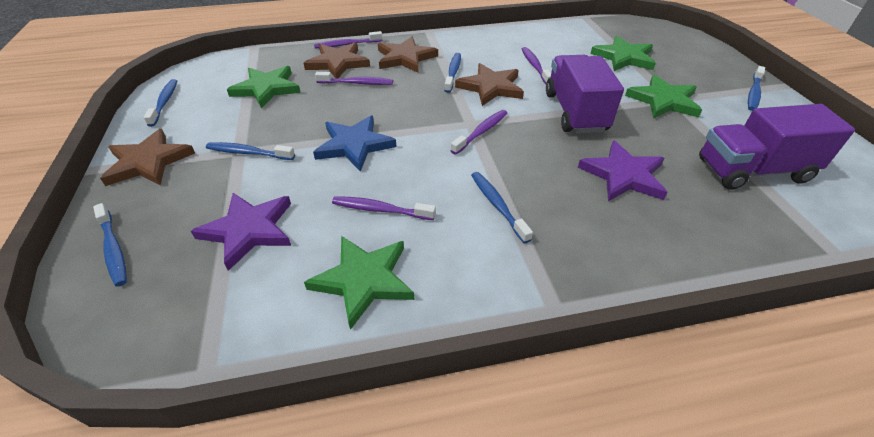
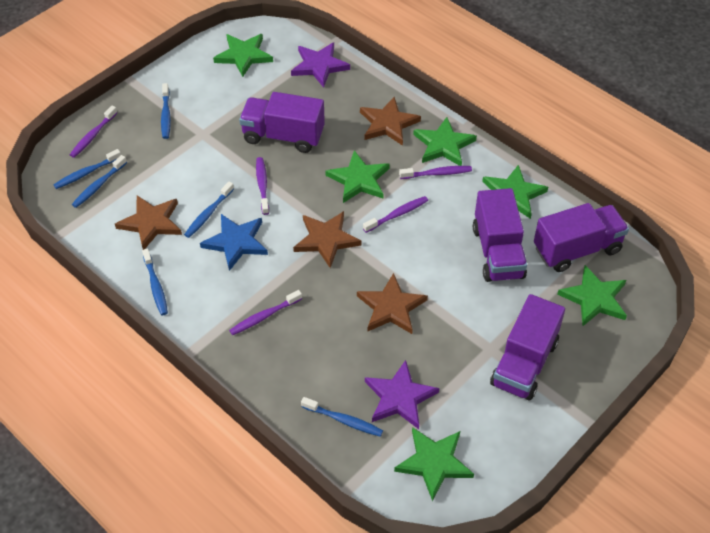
green star: 4 -> 6
purple truck: 2 -> 4

